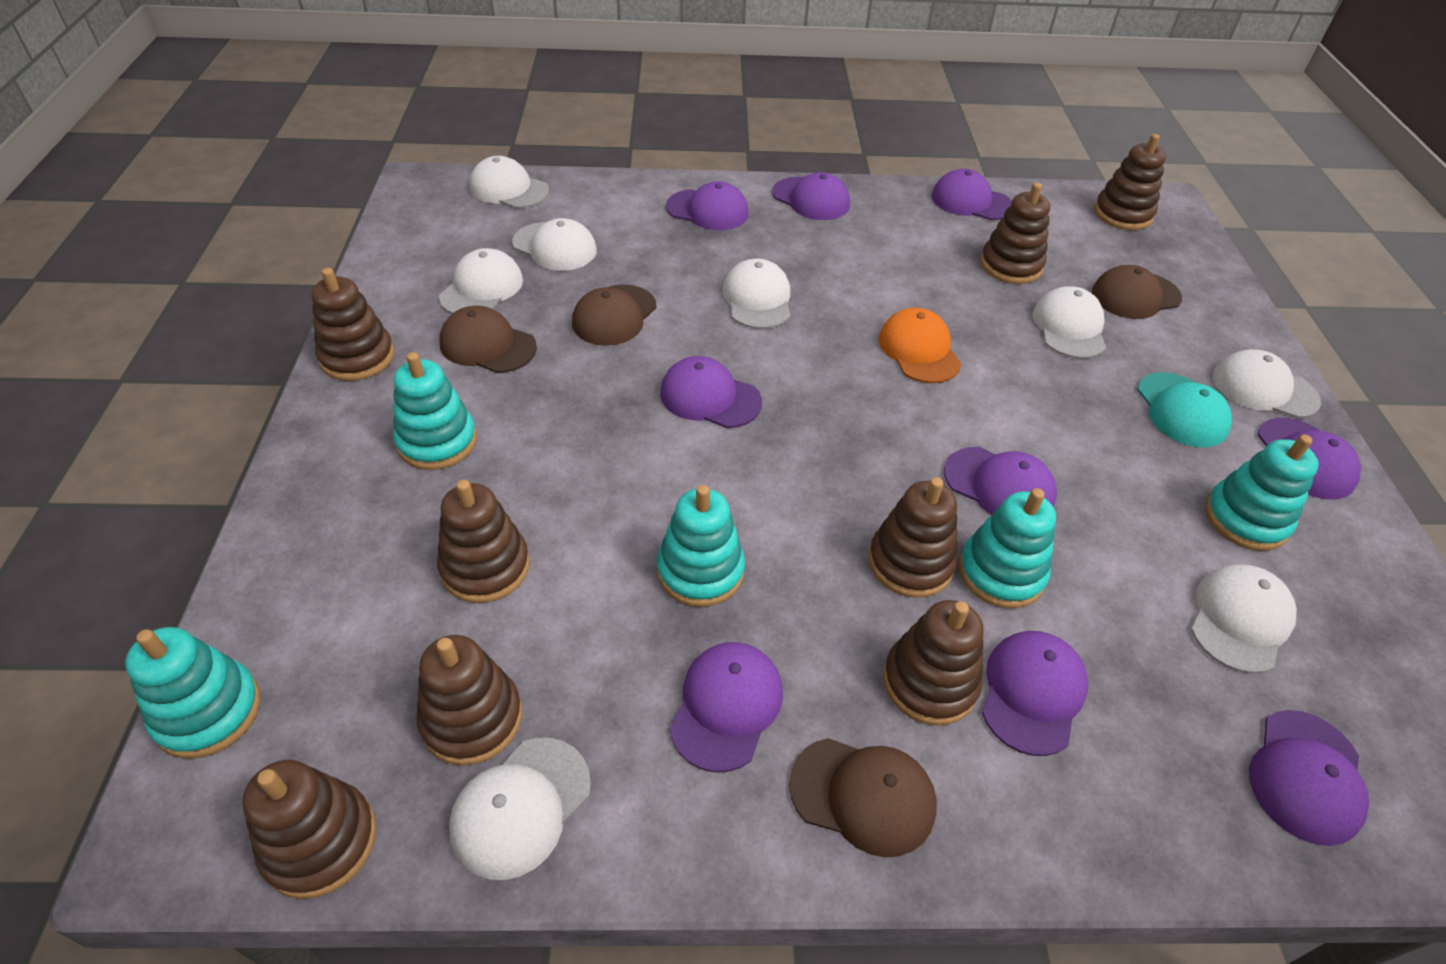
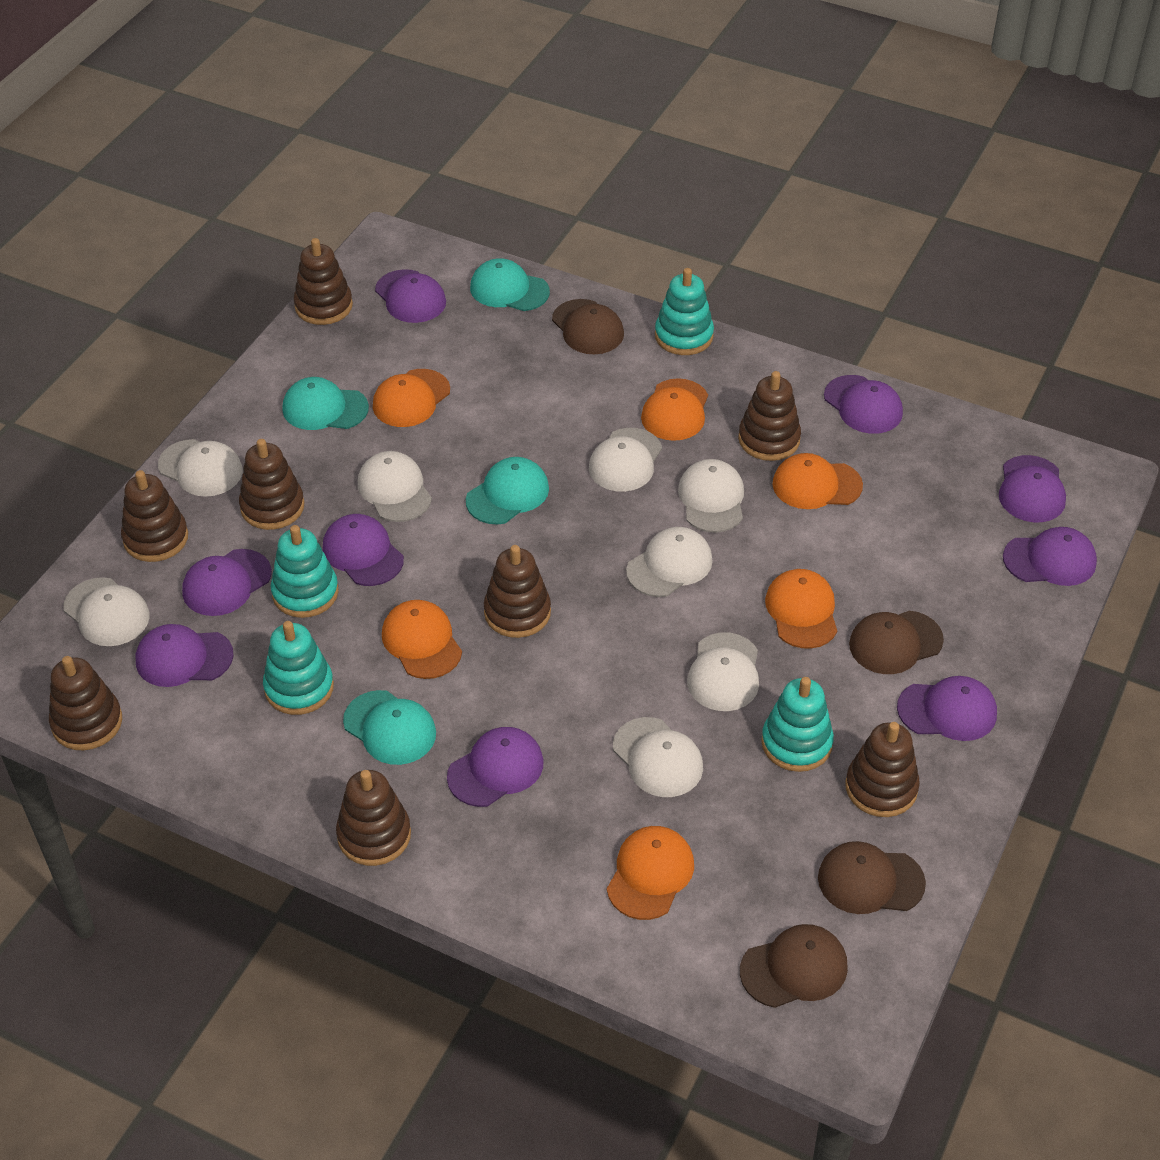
orange cap: 1 -> 6
turquoise cap: 1 -> 4
turquoise stacking toy: 5 -> 4

